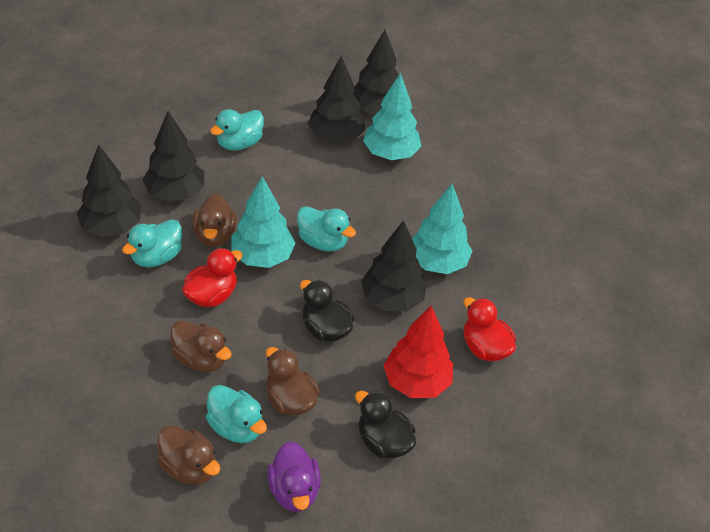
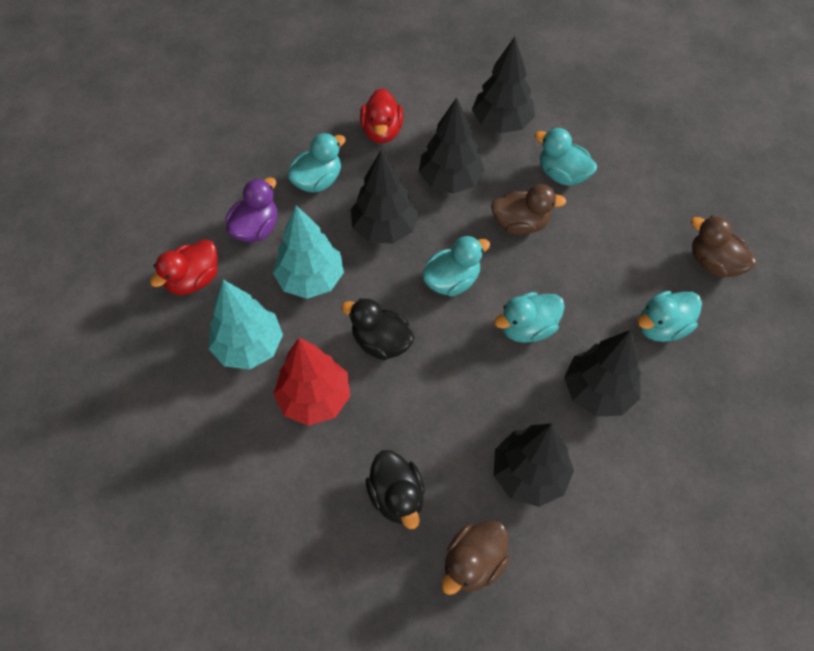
brown duck: 4 -> 3
turquoise duck: 4 -> 5
turquoise tree: 3 -> 2

